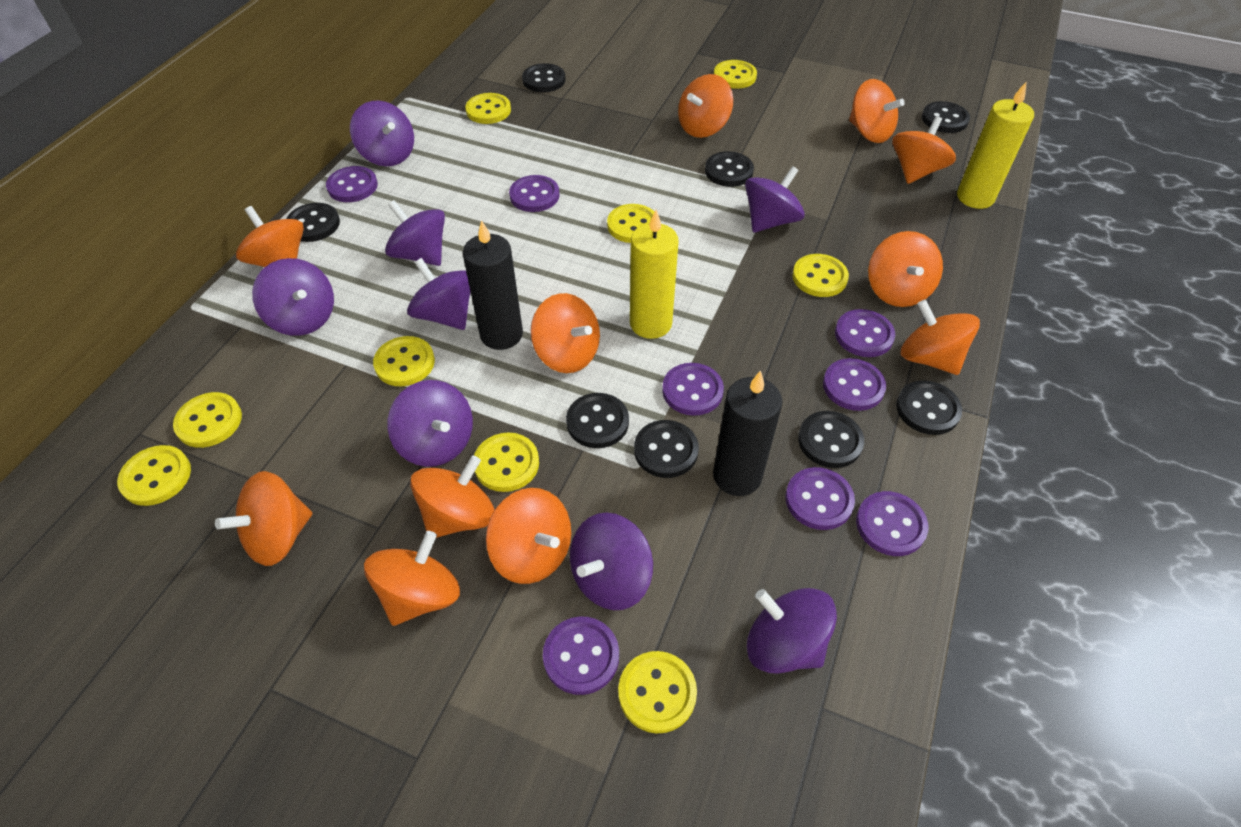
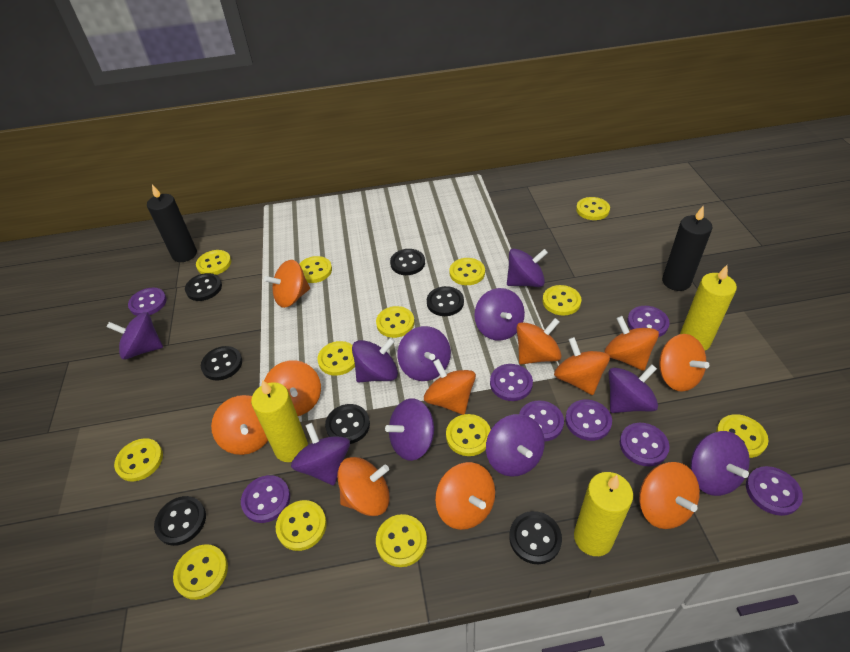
black button: 8 -> 7
purple spinning top: 8 -> 10
yellow button: 9 -> 13
yellow candle: 2 -> 3

